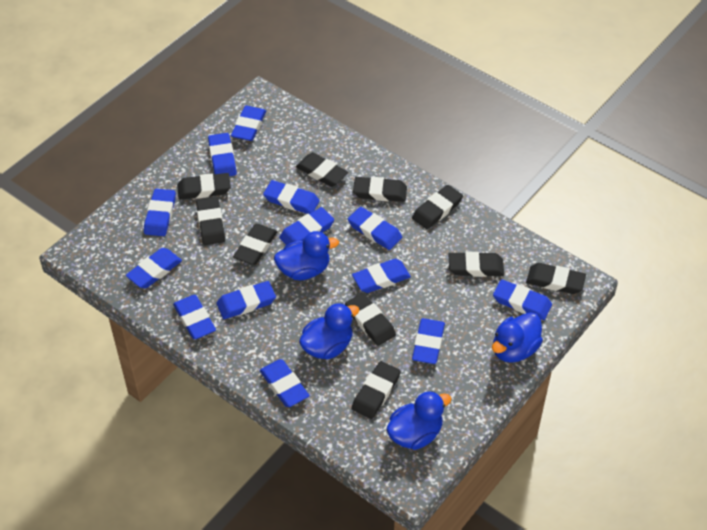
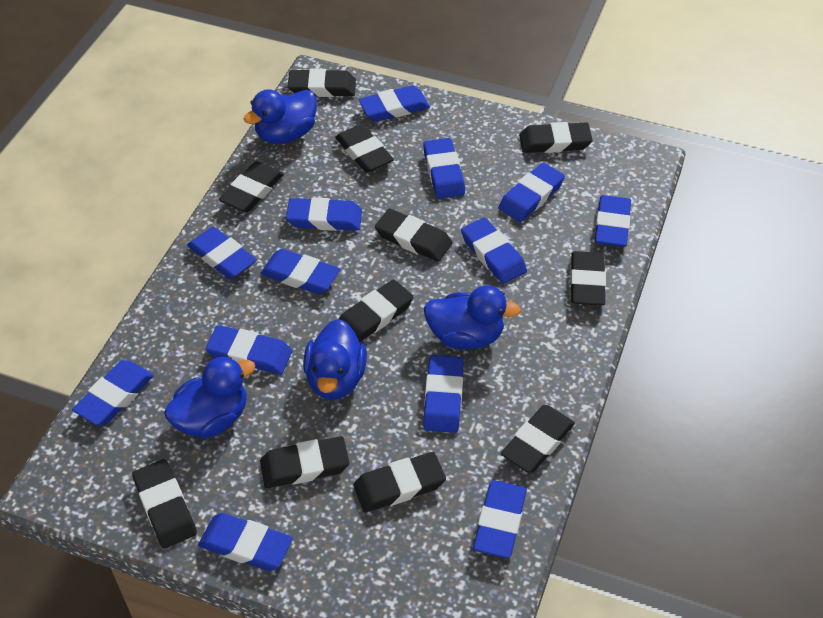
black eraser: 10 -> 11

